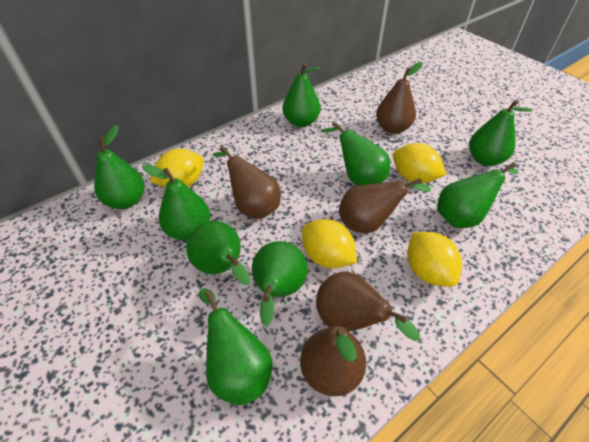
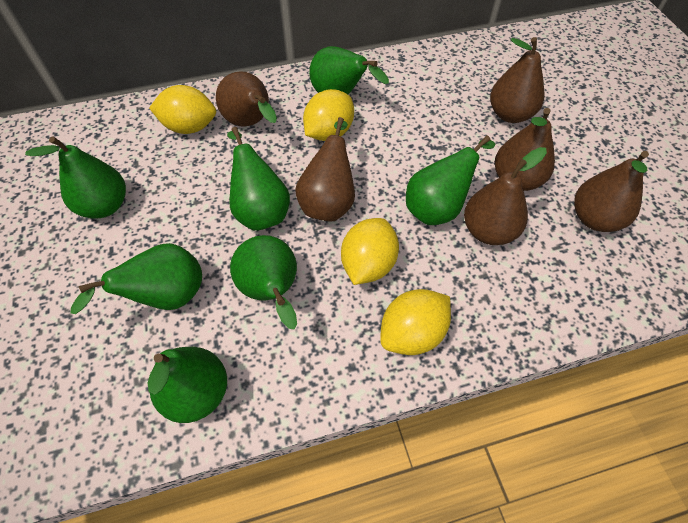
brown pear: 5 -> 6
green pear: 9 -> 7

